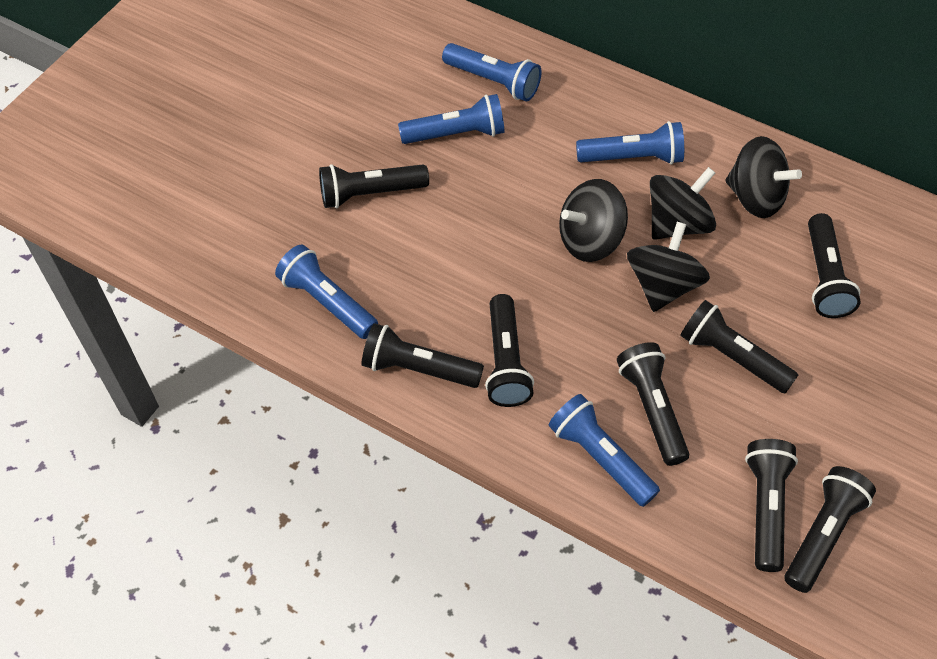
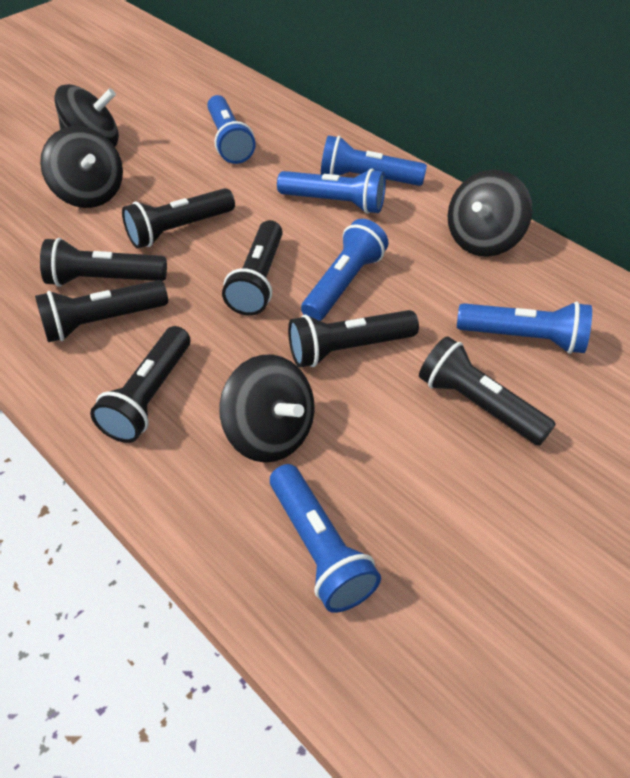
black flashlight: 8 -> 7
blue flashlight: 5 -> 6

